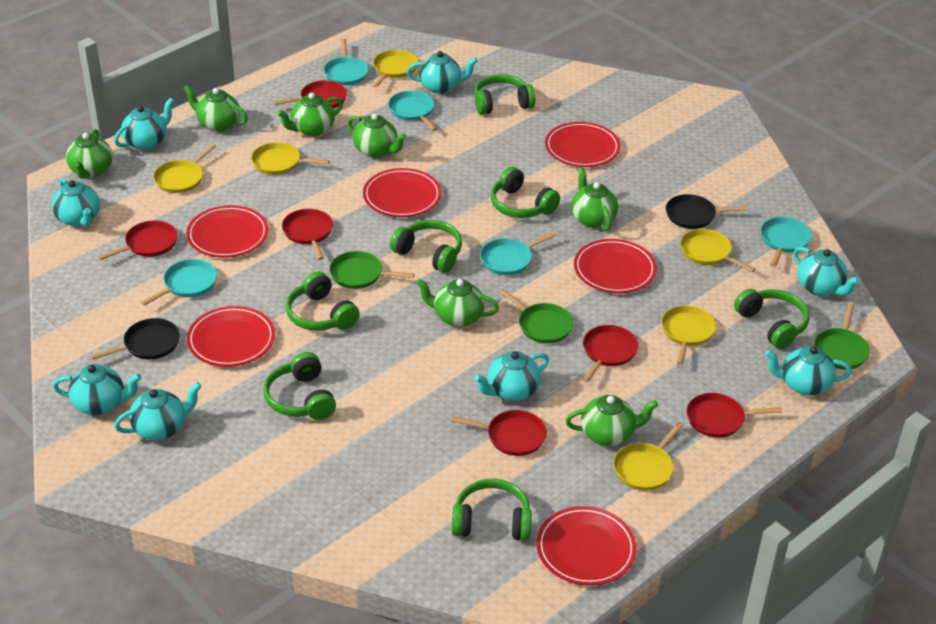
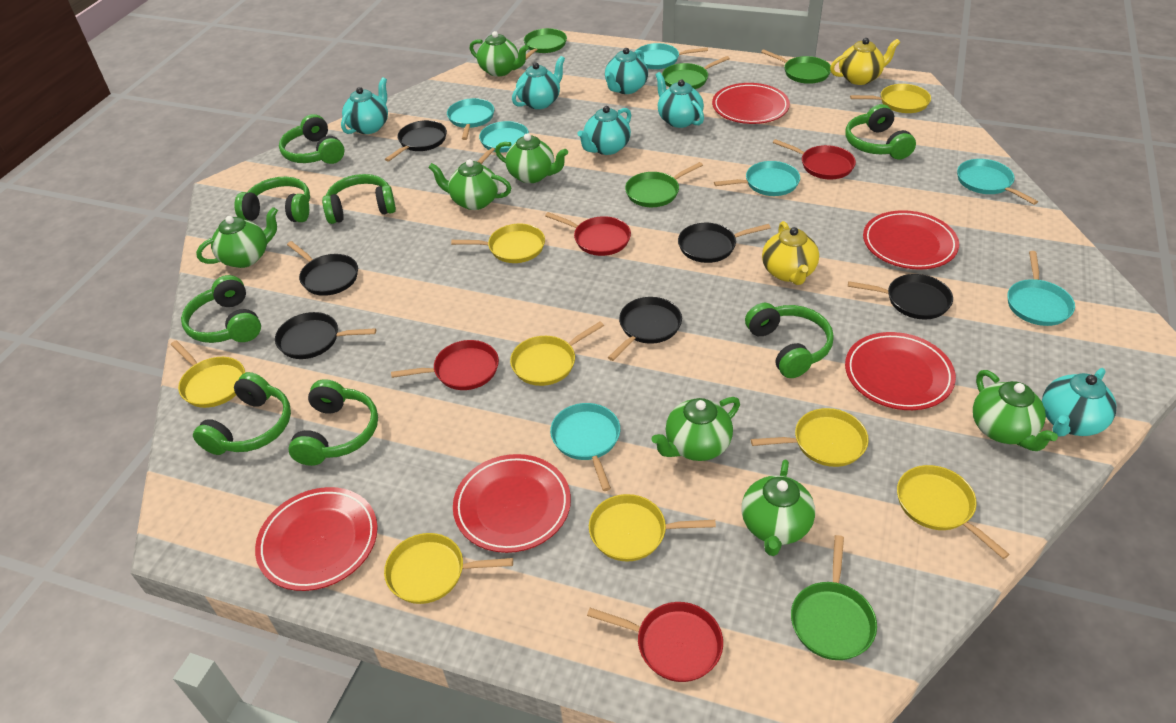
black pan: 2 -> 6
green headphones: 7 -> 8
green pan: 3 -> 5
red pan: 6 -> 4
red plate: 6 -> 5
turquoise pan: 5 -> 7
turquoise teapot: 8 -> 6
yellow pan: 6 -> 8
yellow teapot: 0 -> 2

